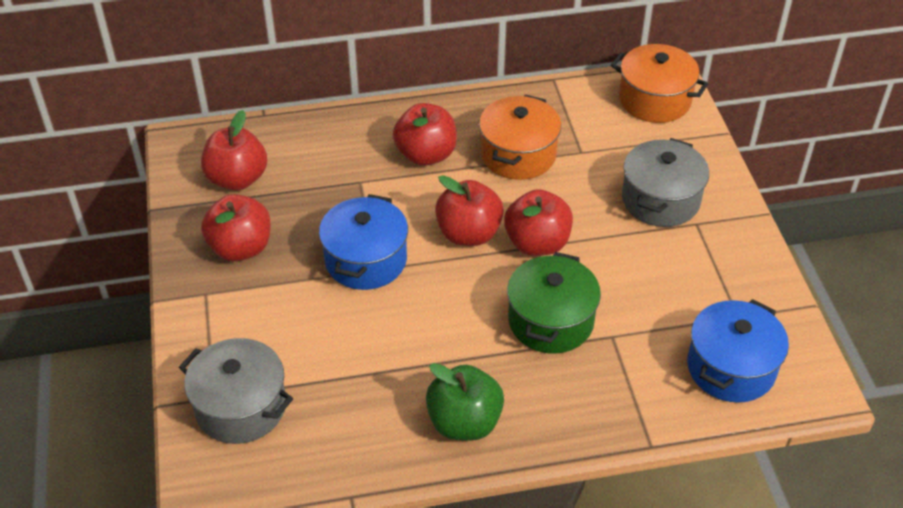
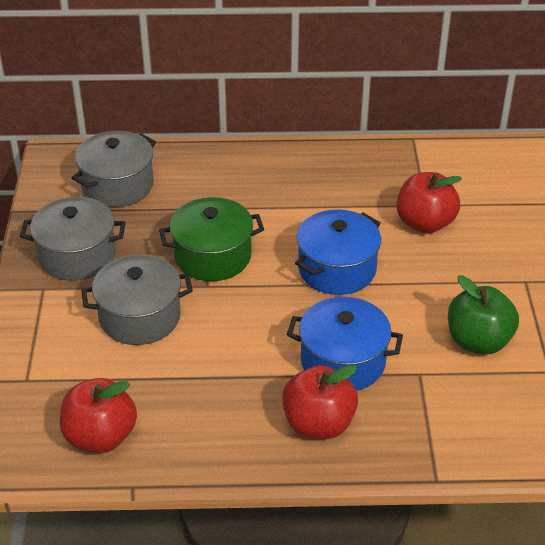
grey pot: 2 -> 3
orange pot: 2 -> 0
red apple: 5 -> 3

